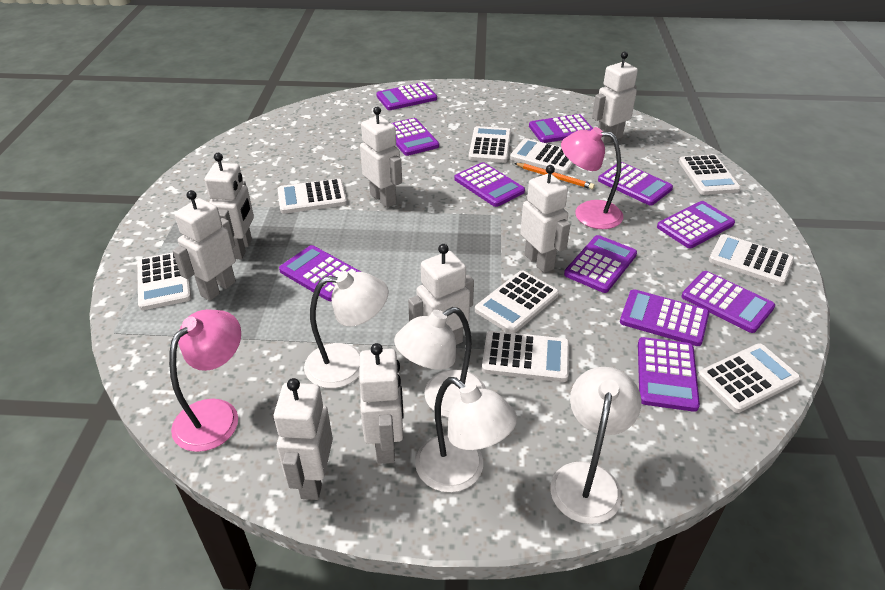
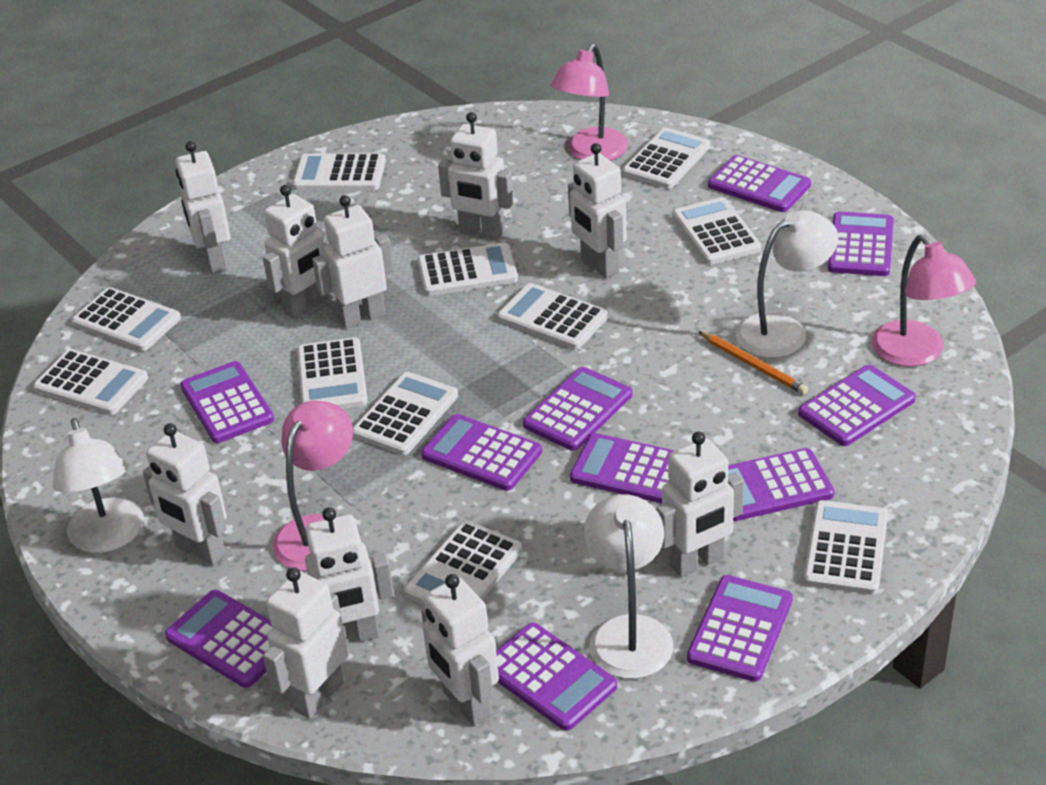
pink lamp: 2 -> 3
white calculator: 9 -> 11
white lamp: 4 -> 3
white robot: 8 -> 10

